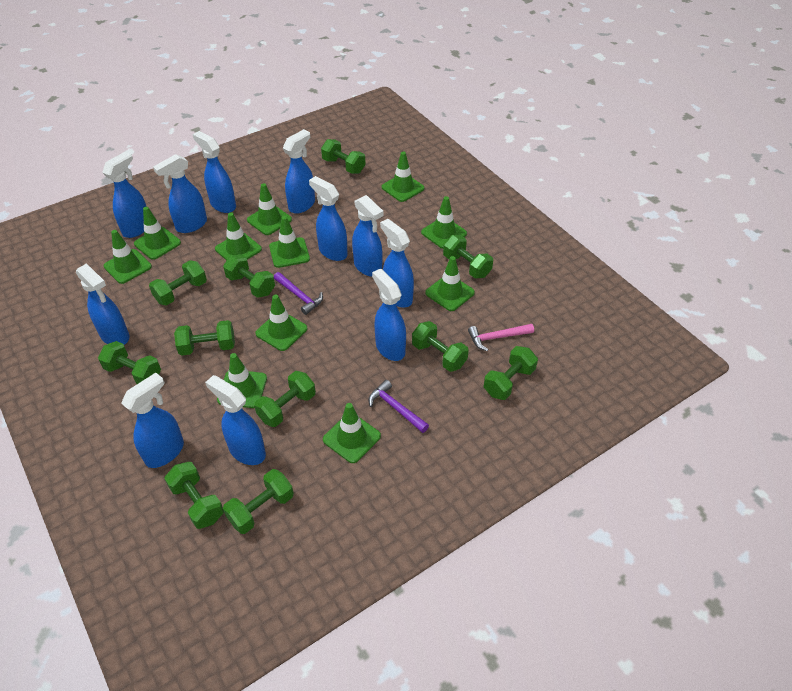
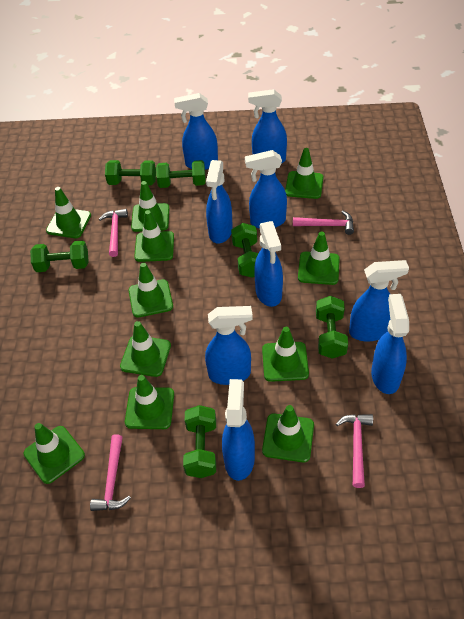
blue spray bottle: 11 -> 9
green dumbbell: 11 -> 6
pink hammer: 1 -> 4
purple hammer: 2 -> 0

